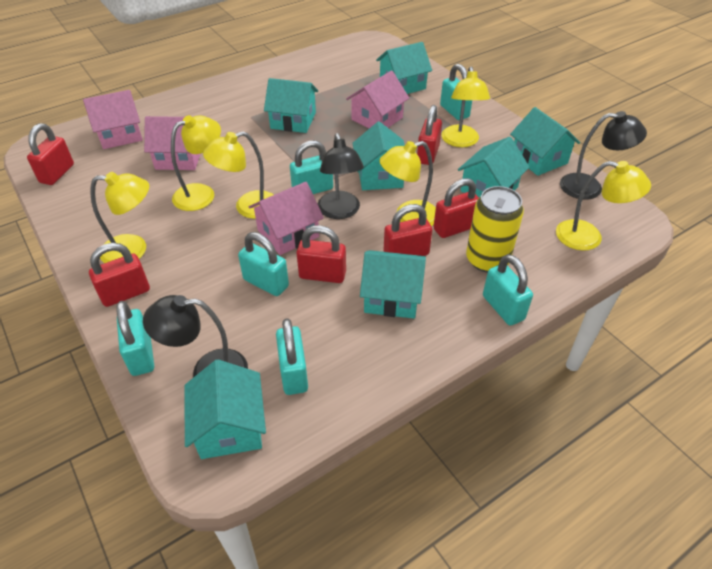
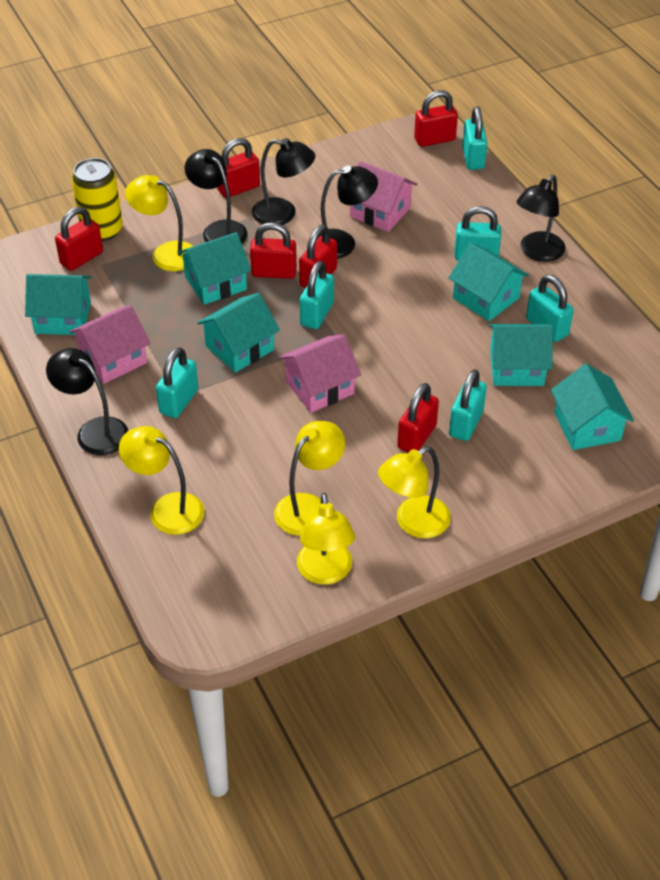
black lamp: 3 -> 5
pink house: 4 -> 3
turquoise house: 7 -> 6
yellow lamp: 6 -> 5

